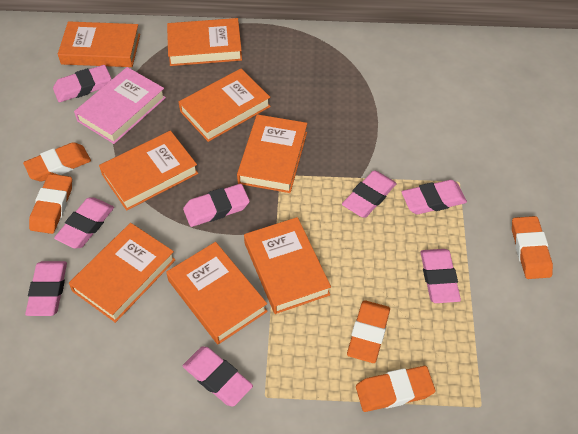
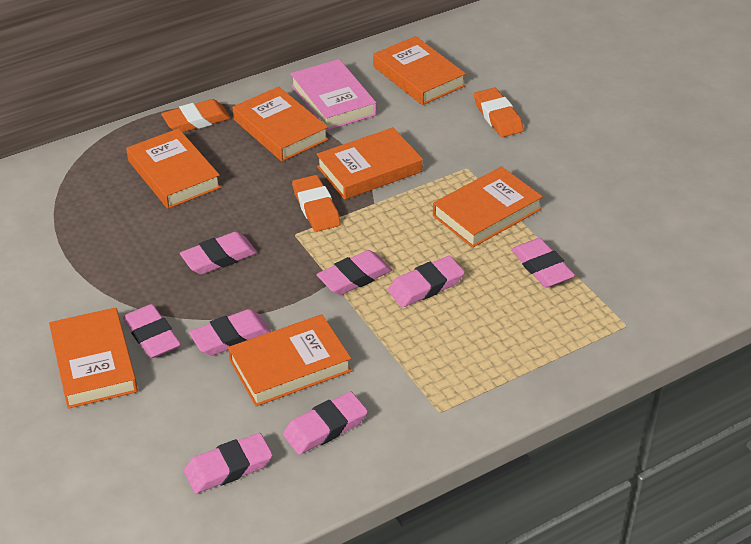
orange book: 8 -> 7
orange eraser: 5 -> 3

